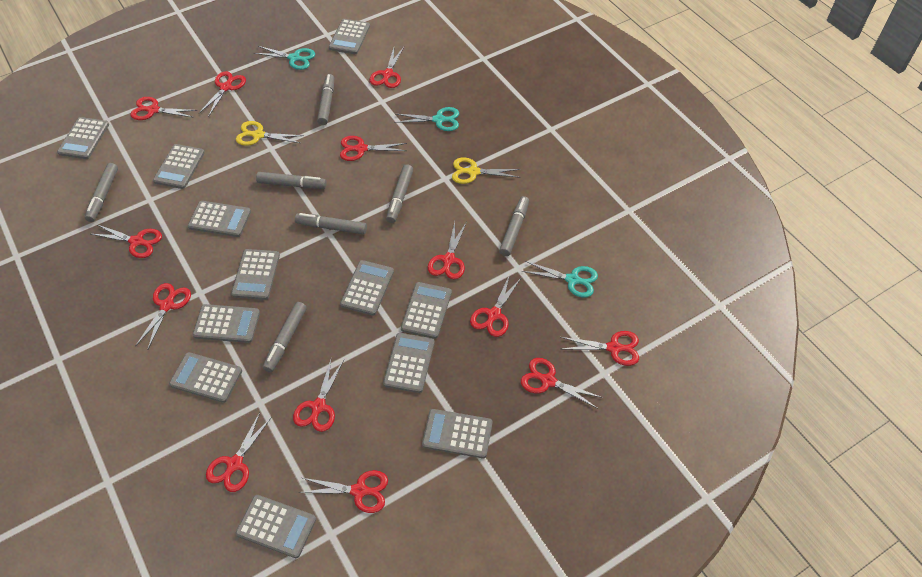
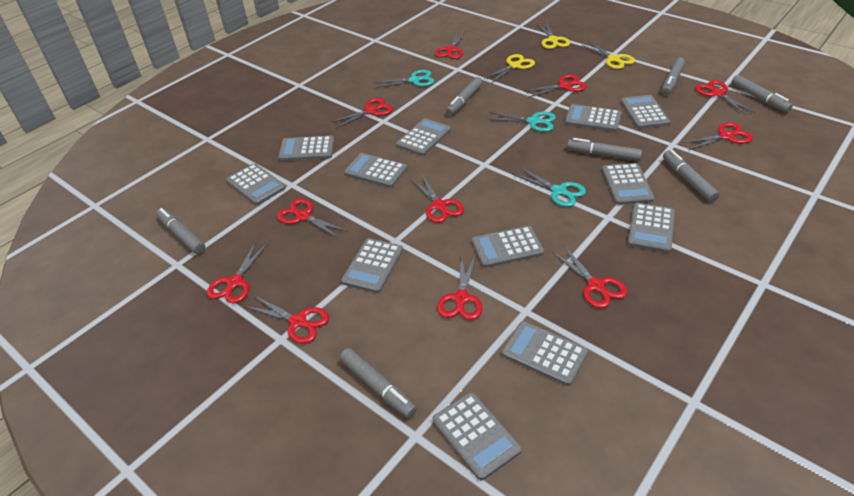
red scissors: 13 -> 11
yellow scissors: 2 -> 3

